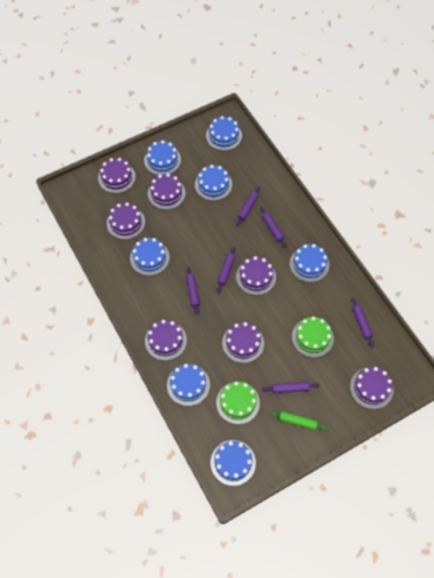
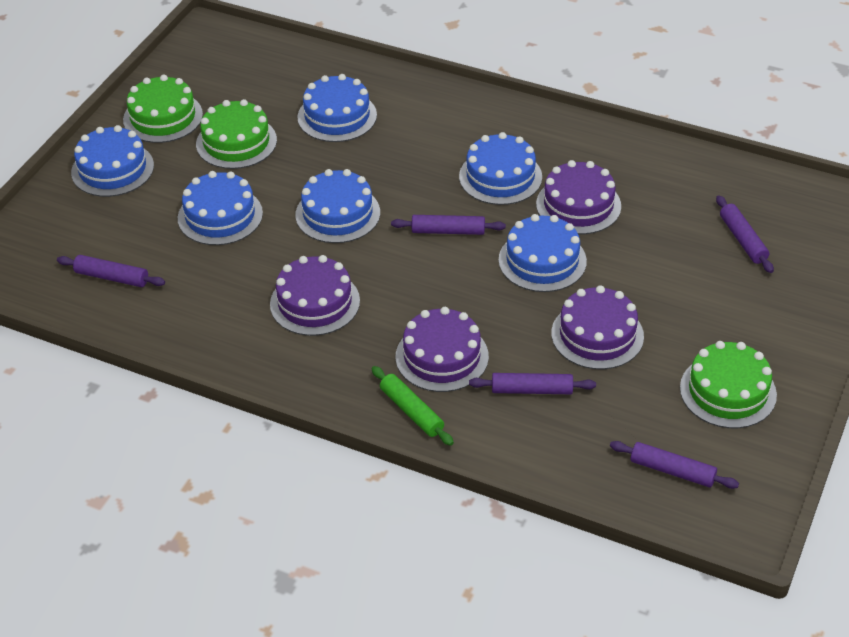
blue cake: 7 -> 6
green cake: 2 -> 3
purple cake: 7 -> 4
purple rolling pin: 6 -> 5

